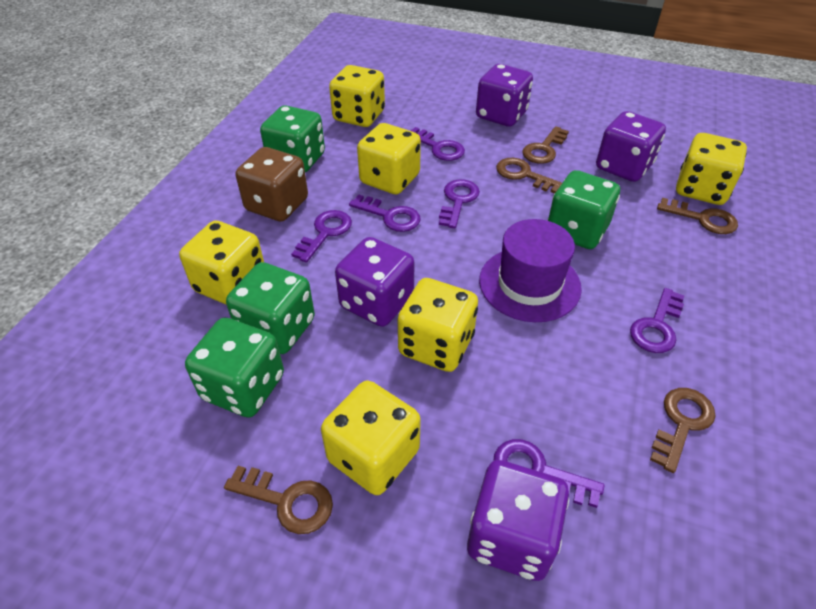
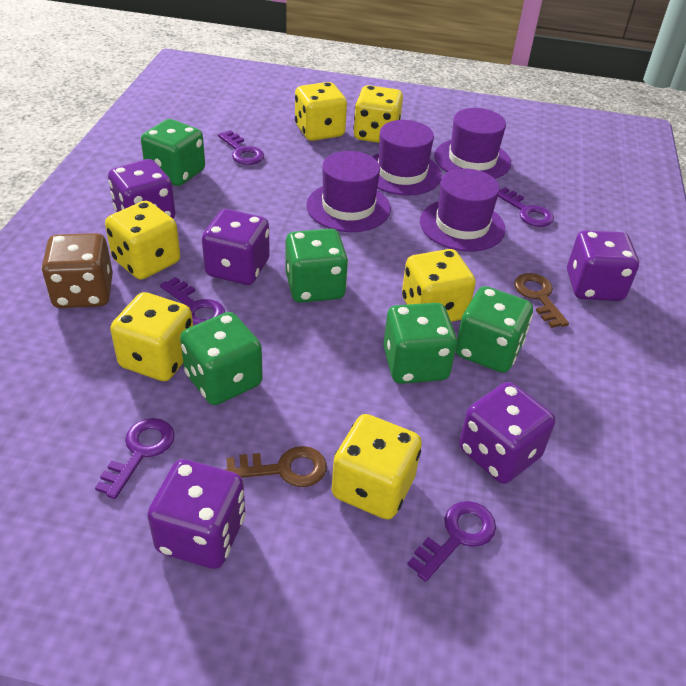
brown key: 5 -> 2
green dice: 4 -> 5
purple dice: 4 -> 5
purple hat: 1 -> 4
purple key: 6 -> 5

